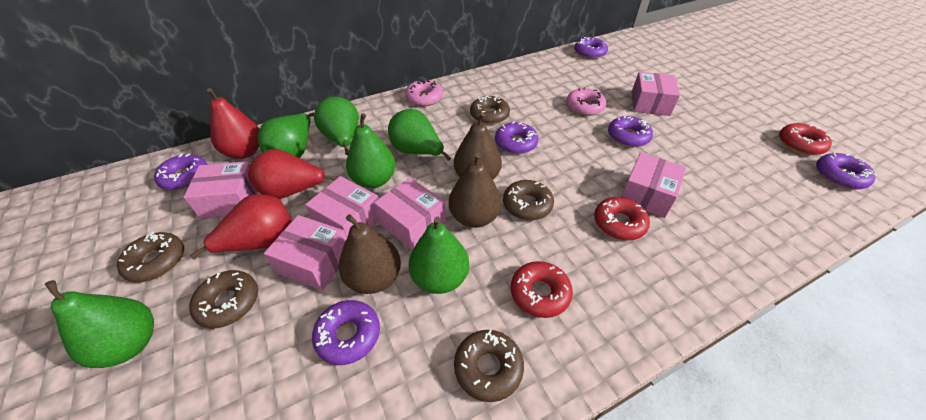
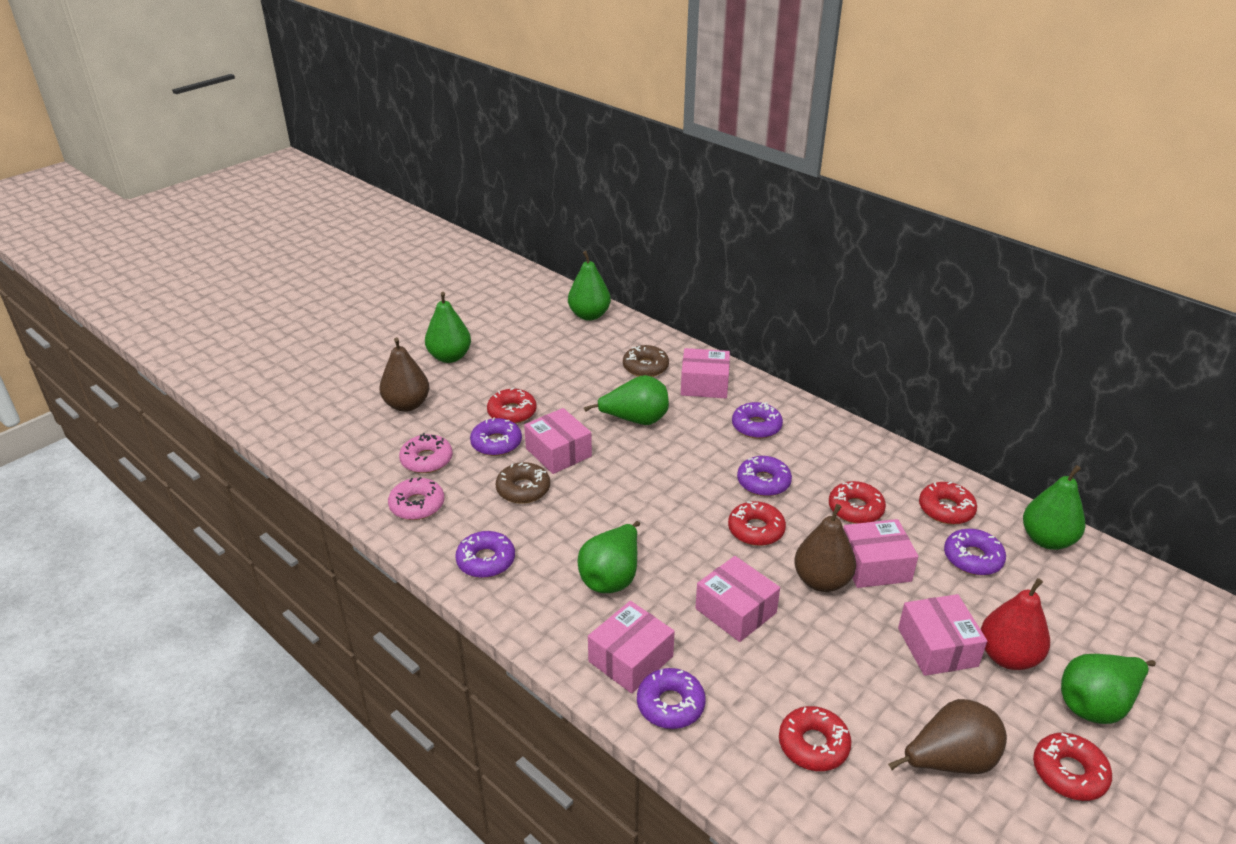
brown donut: 5 -> 2
red donut: 3 -> 6
red pear: 3 -> 1

